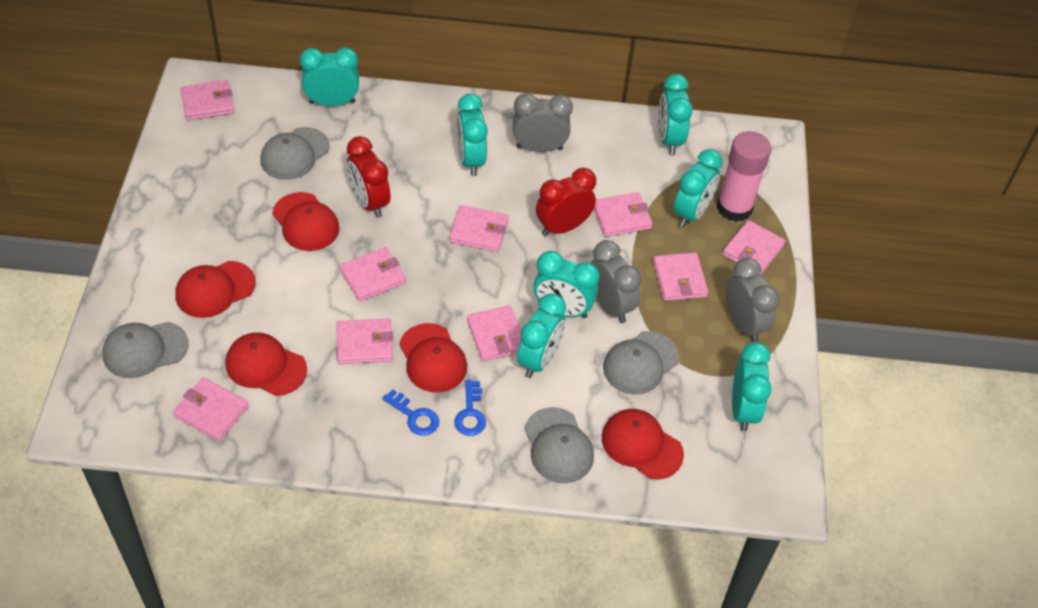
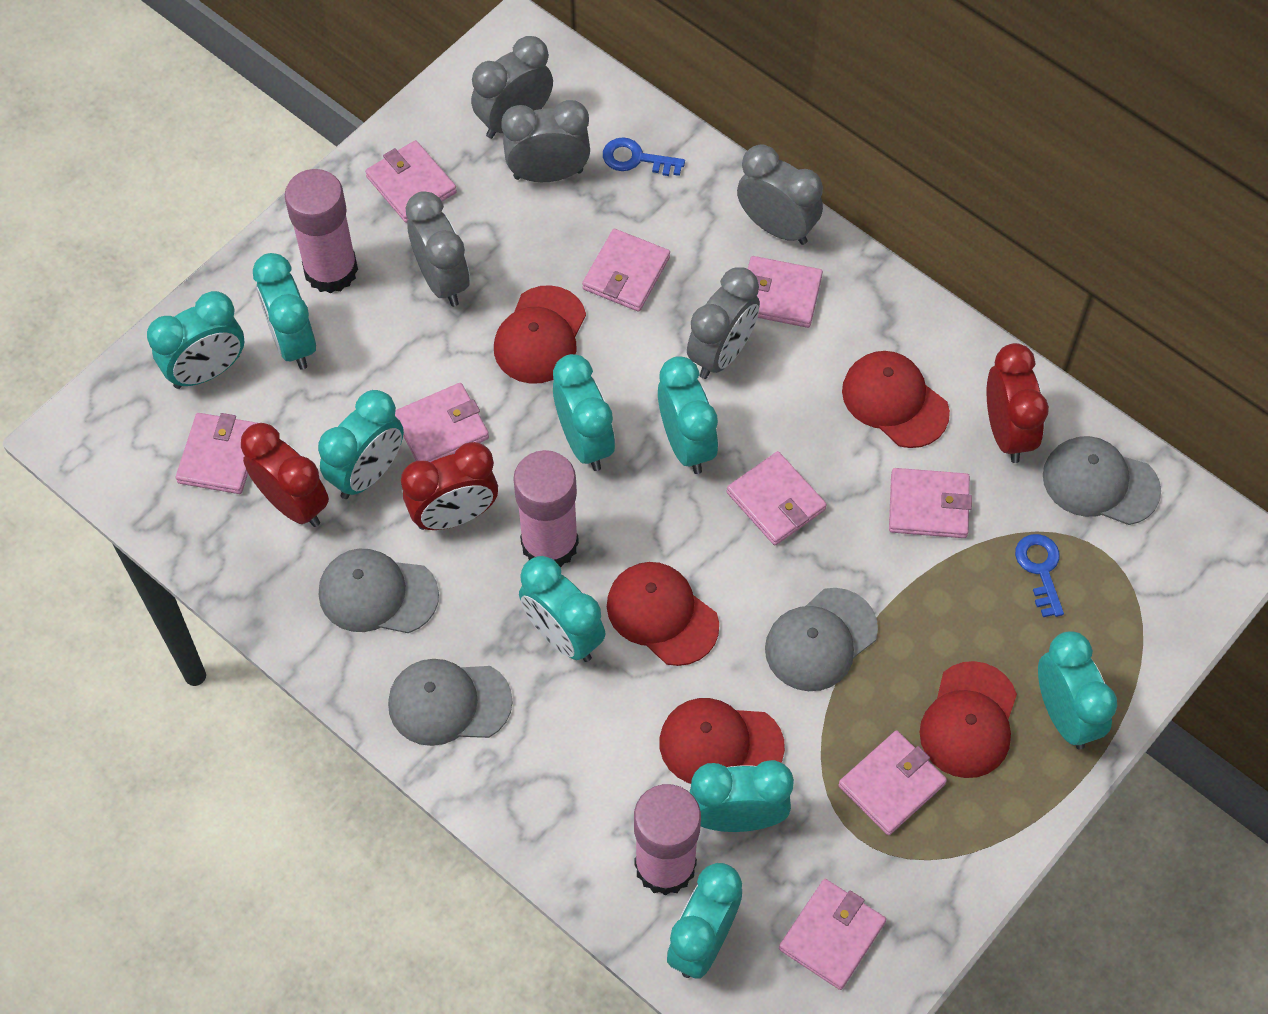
grey clock: 3 -> 5
pink glue stick: 1 -> 3
red clock: 2 -> 3
turquoise clock: 7 -> 9

